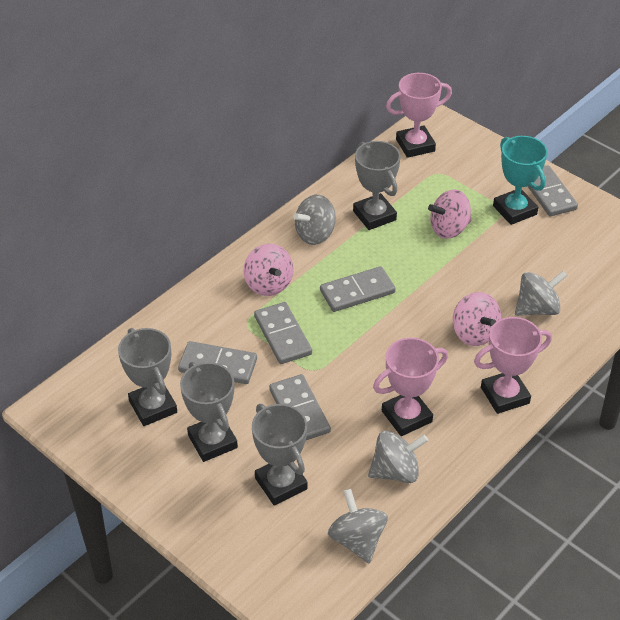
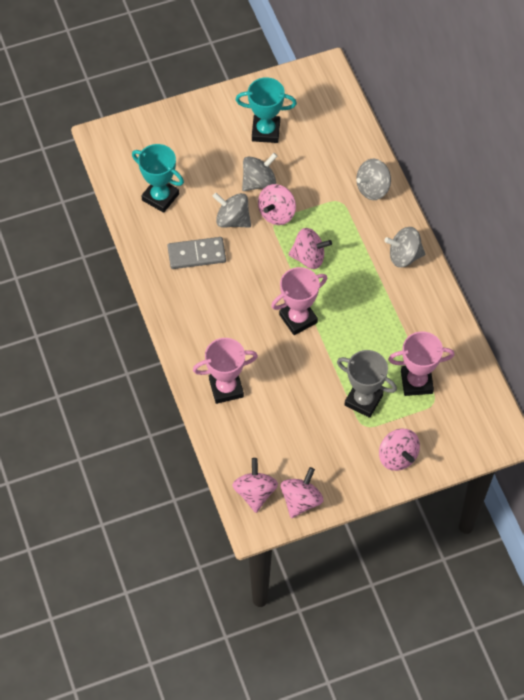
grey domino: 5 -> 1
grey trophy: 4 -> 1
pink spinning top: 3 -> 5
turquoise trophy: 1 -> 2

